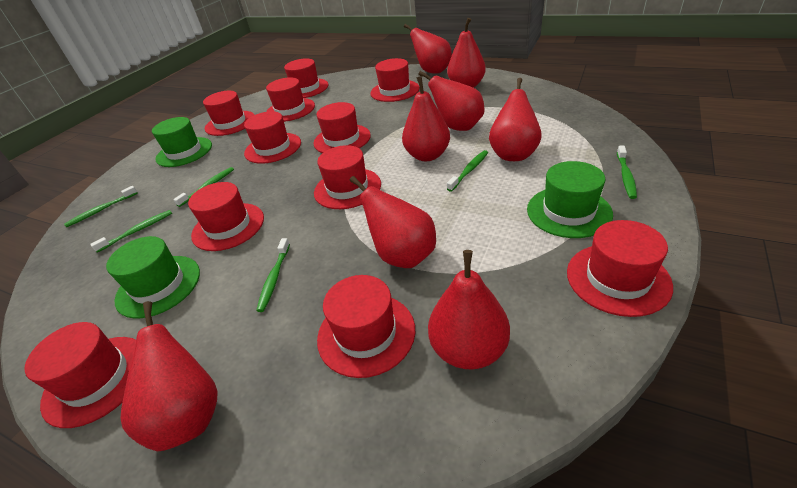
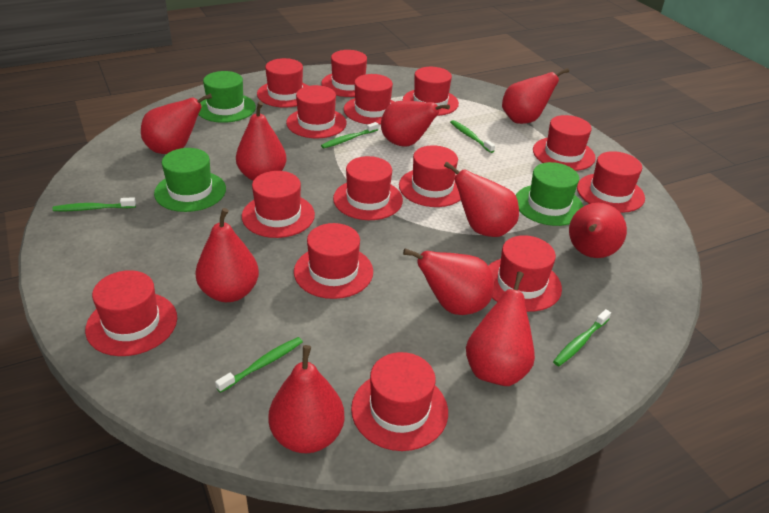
green toothbrush: 6 -> 5
red hat: 11 -> 14
red pear: 8 -> 10

